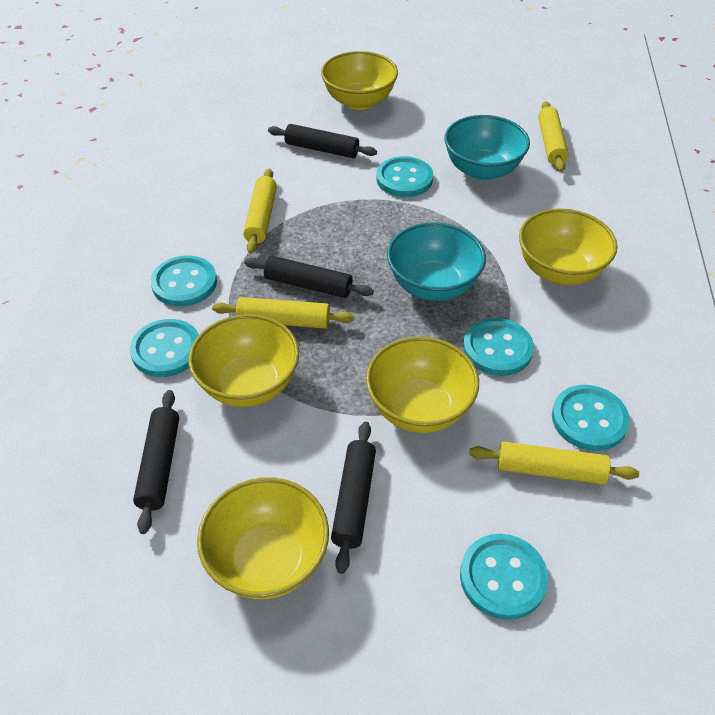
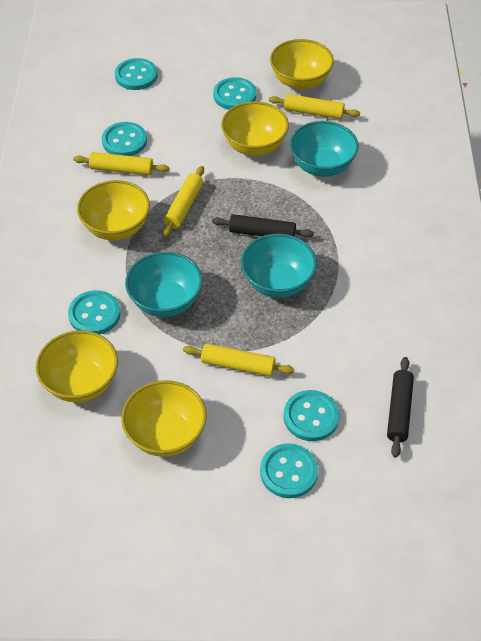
black rolling pin: 4 -> 2
turquoise bowl: 2 -> 3

